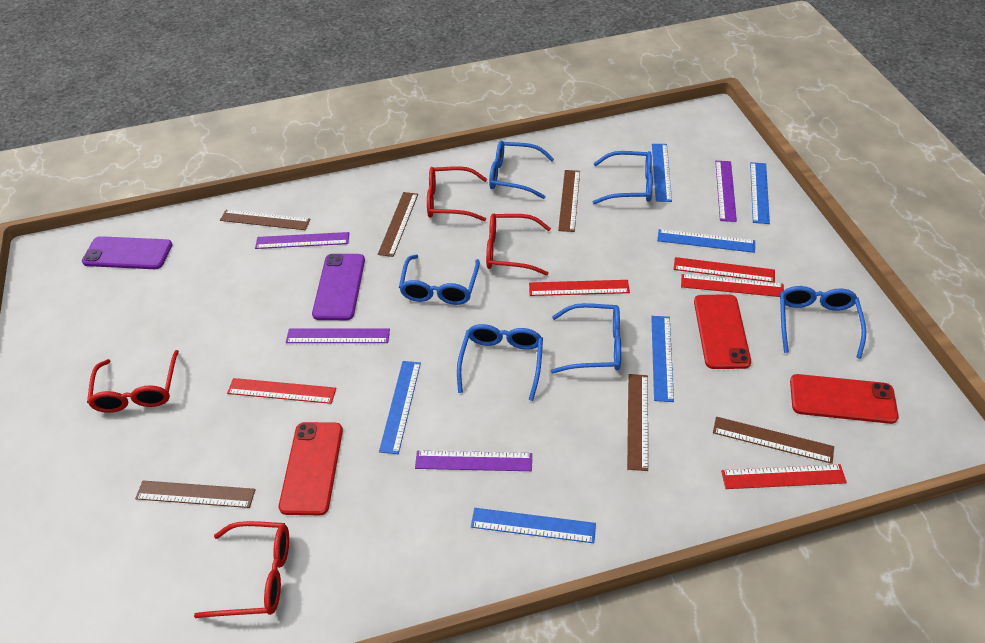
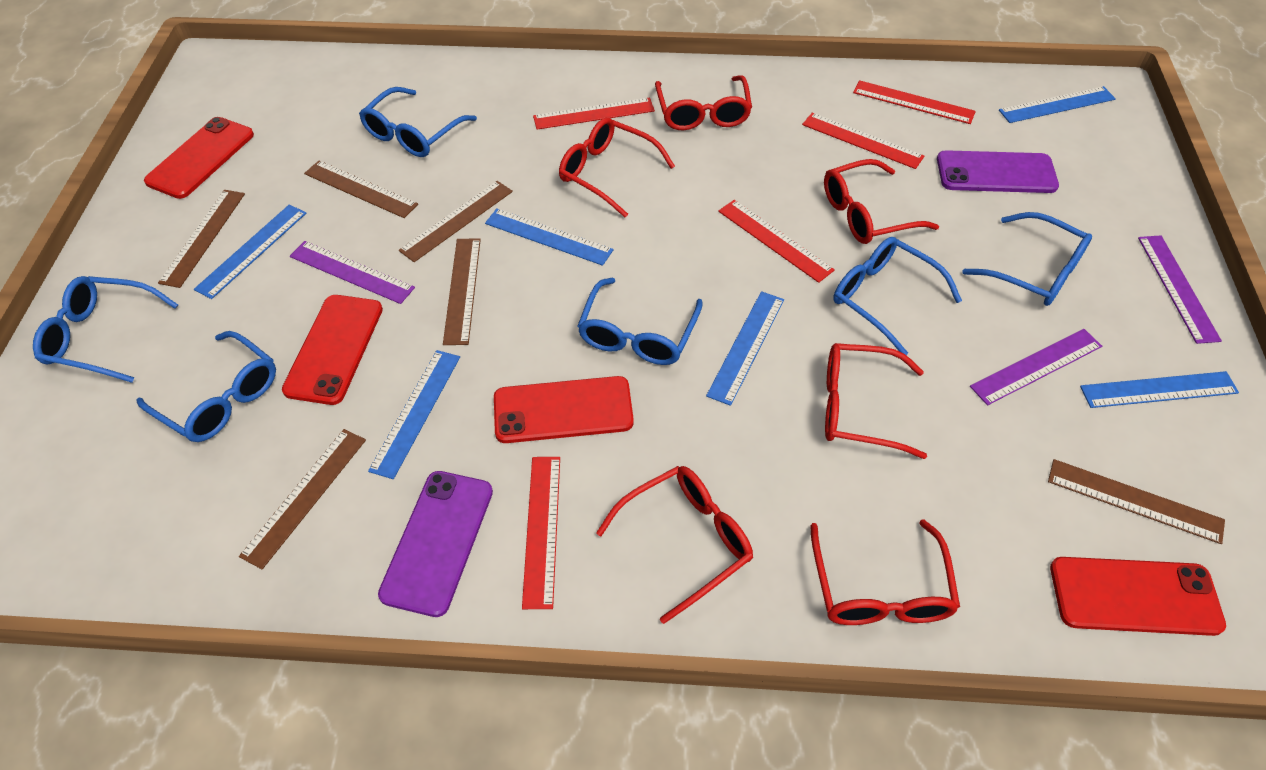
purple ruler: 4 -> 3
red glasses: 4 -> 6
red phone: 3 -> 4

